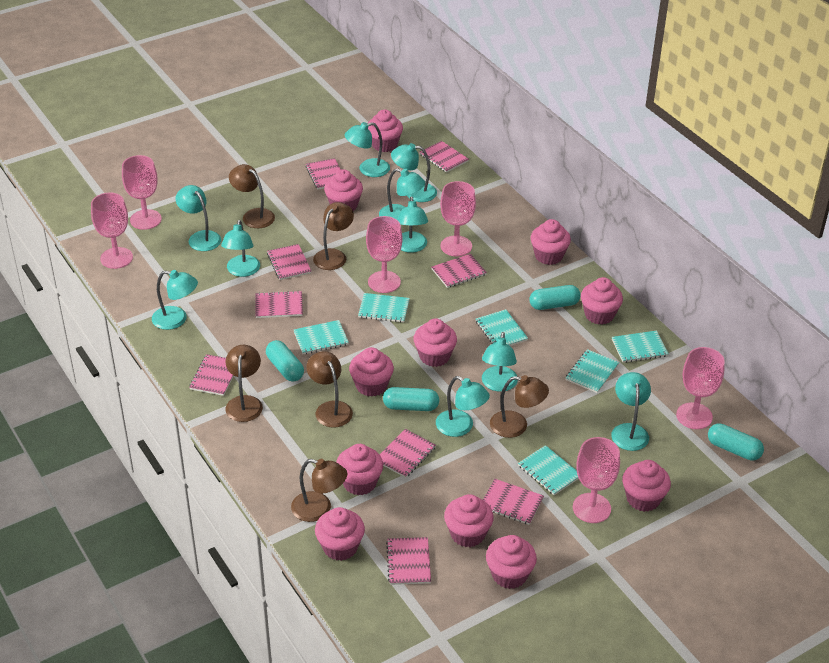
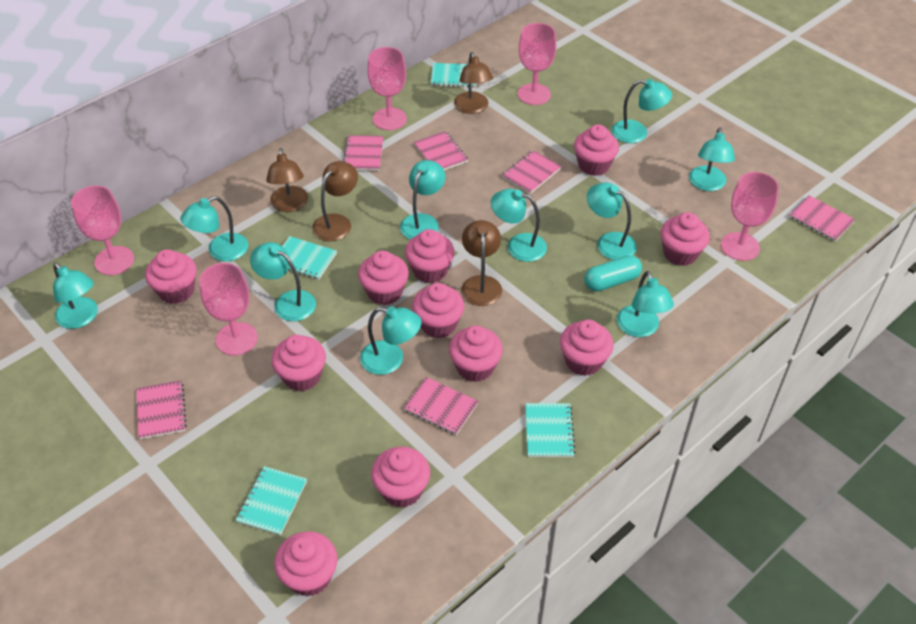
brown lamp: 6 -> 4
pink goblet: 6 -> 5
pink notebook: 9 -> 6
turquoise capsule: 4 -> 1
turquoise notebook: 6 -> 4

